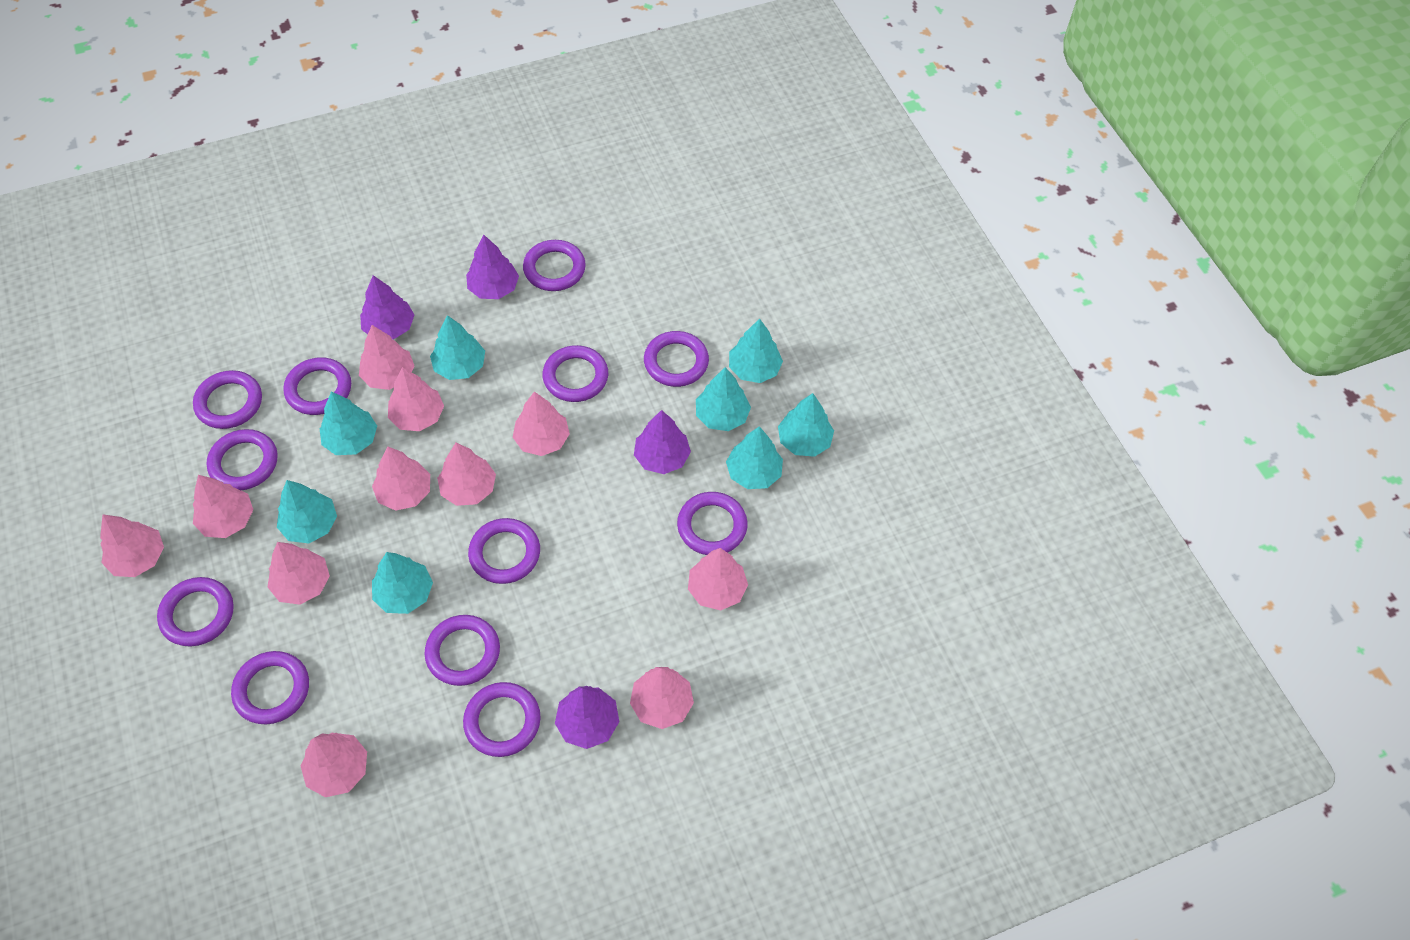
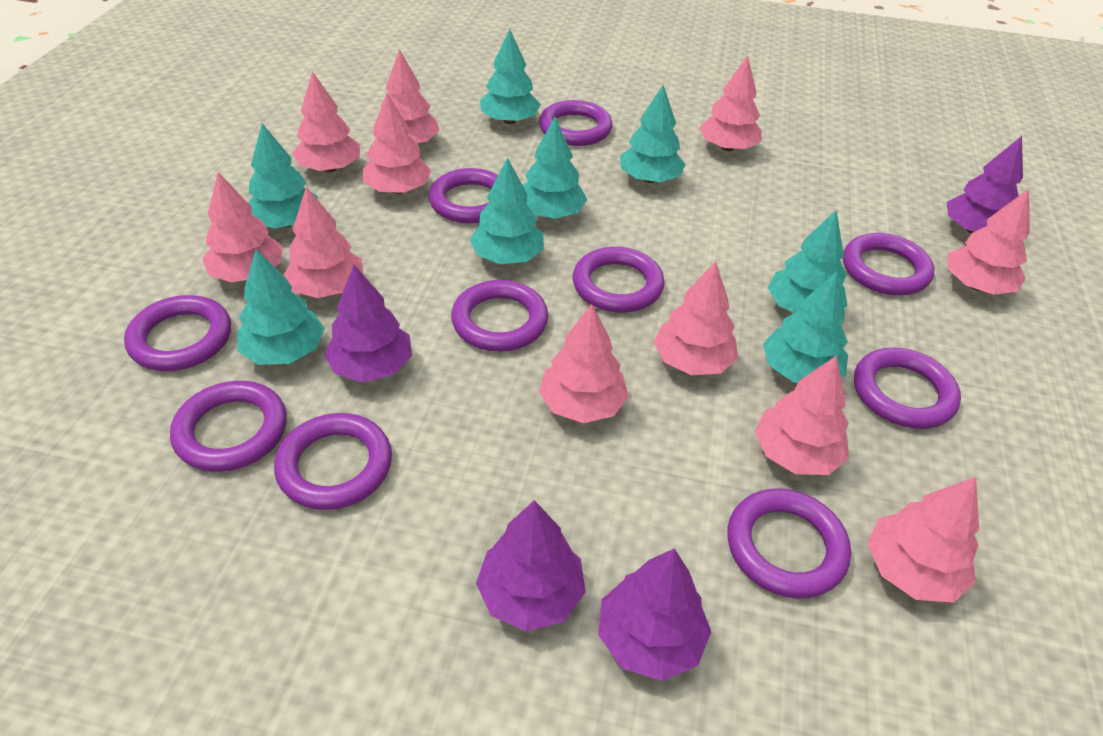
purple ring: 12 -> 10

